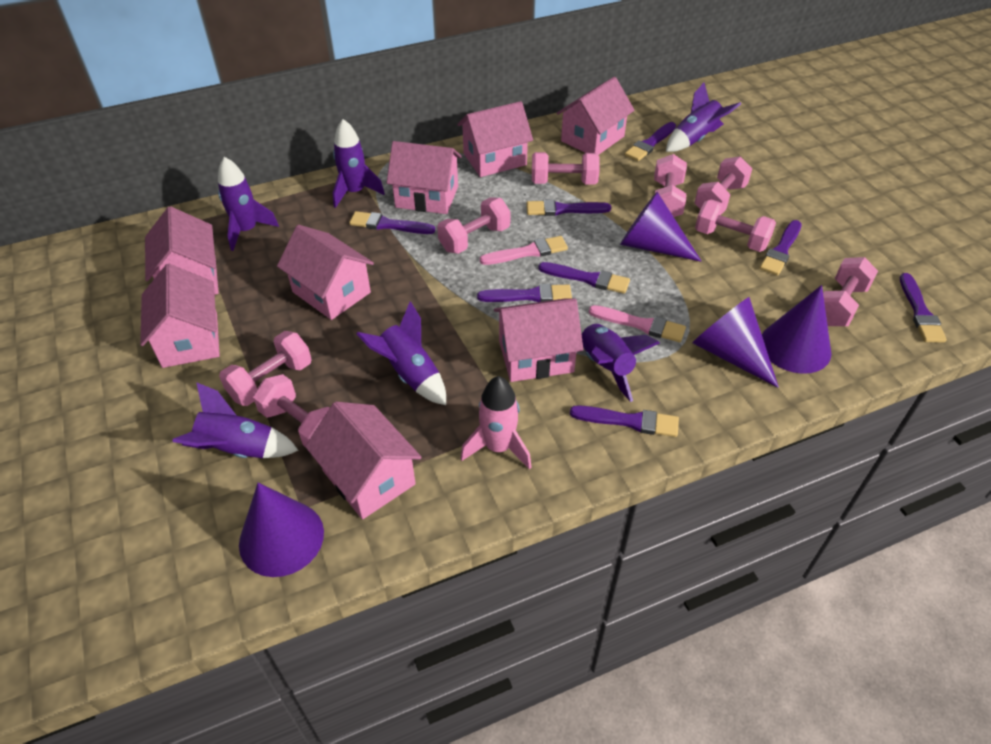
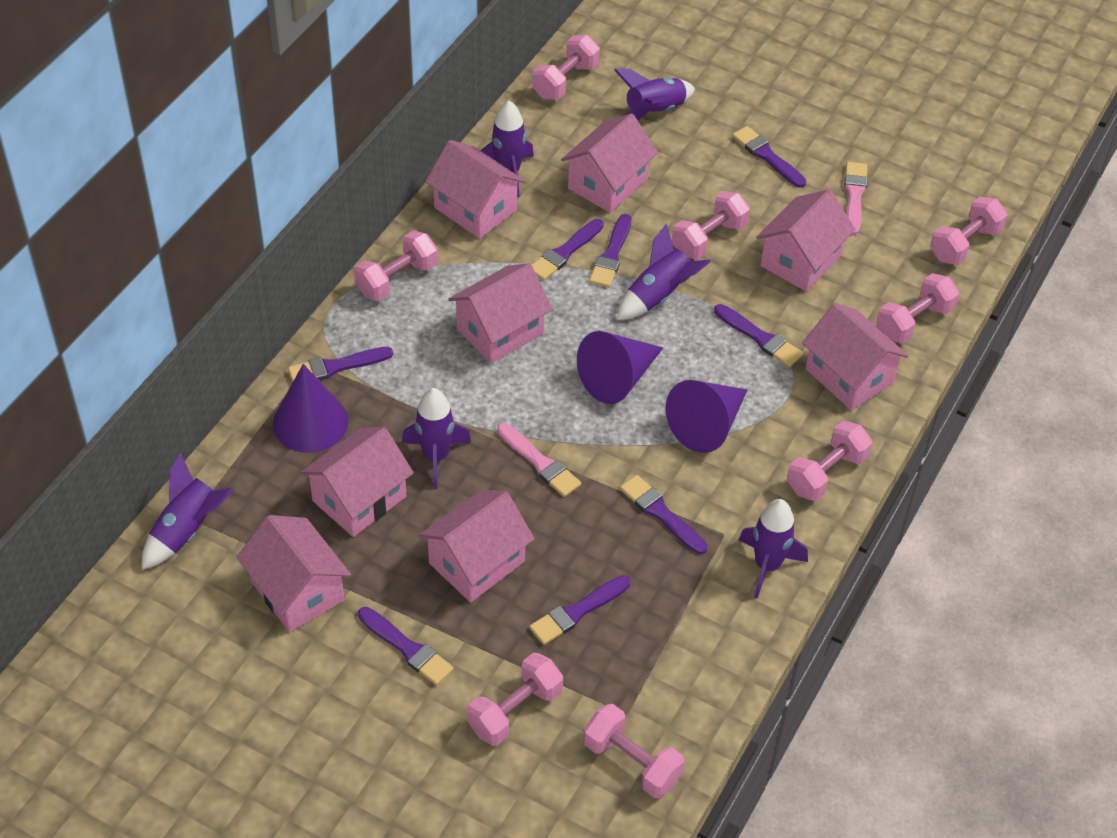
pink rocket: 1 -> 0
purple cone: 4 -> 3

